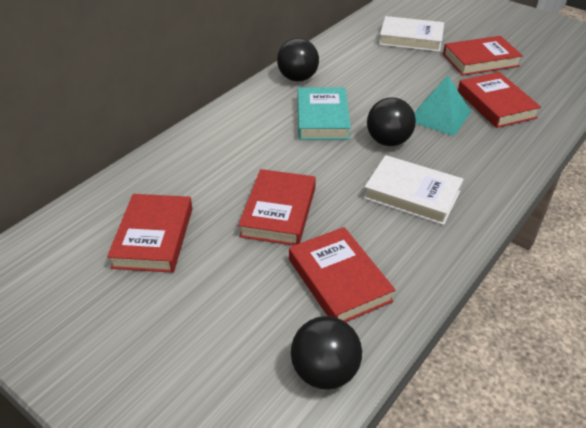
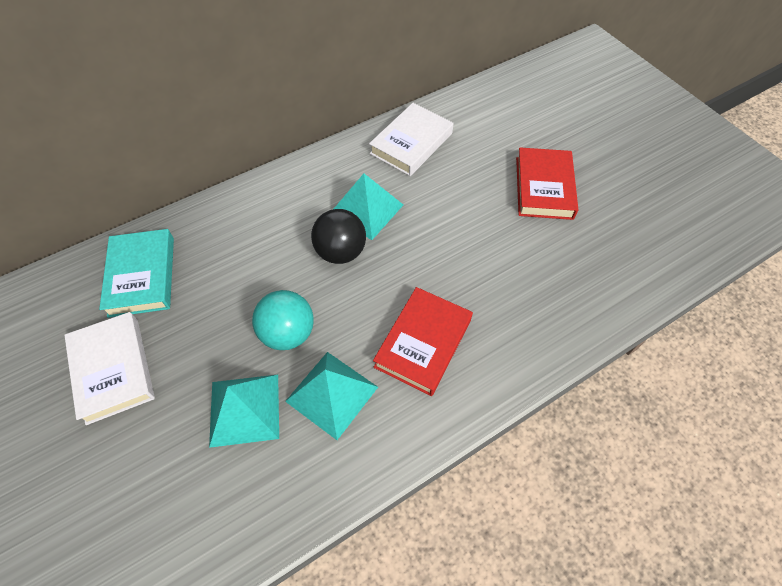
black ball: 3 -> 1
red book: 5 -> 2
turquoise ball: 0 -> 1
turquoise pyramid: 1 -> 3

